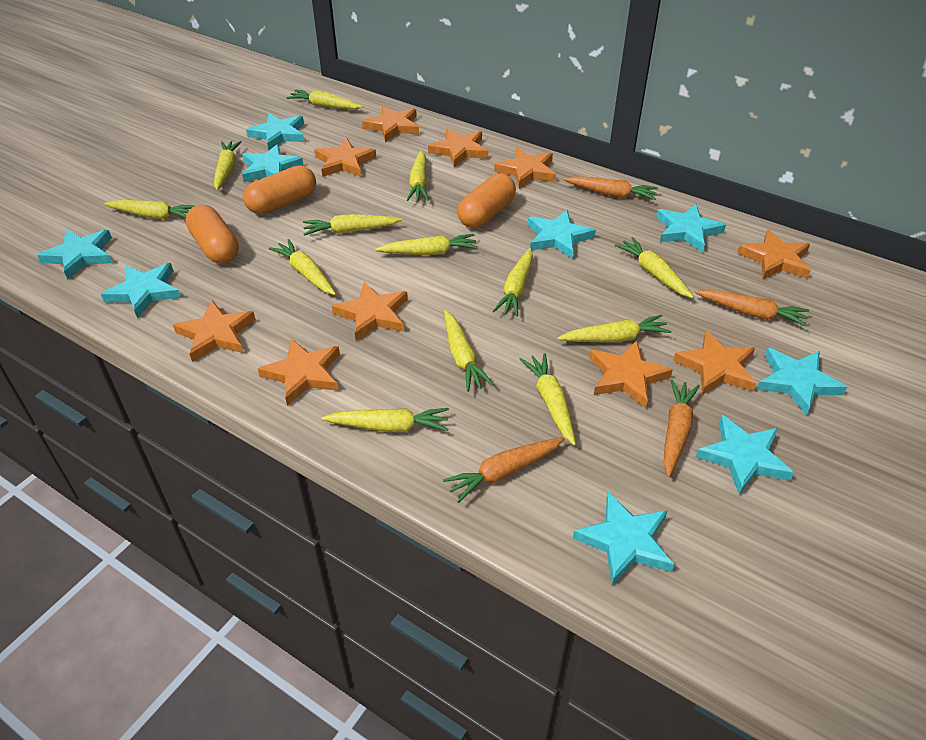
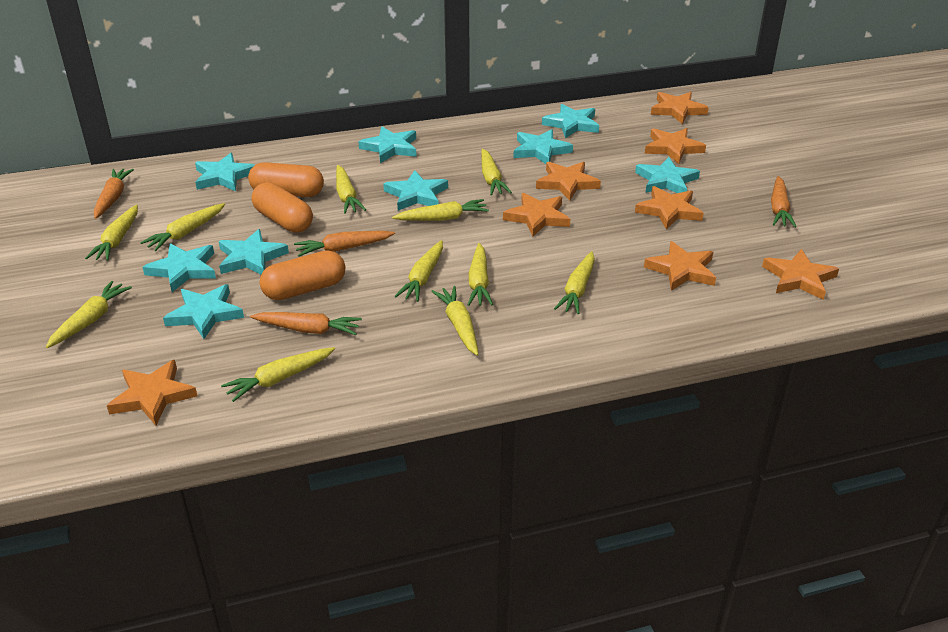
orange star: 10 -> 8
yellow carrot: 13 -> 11

